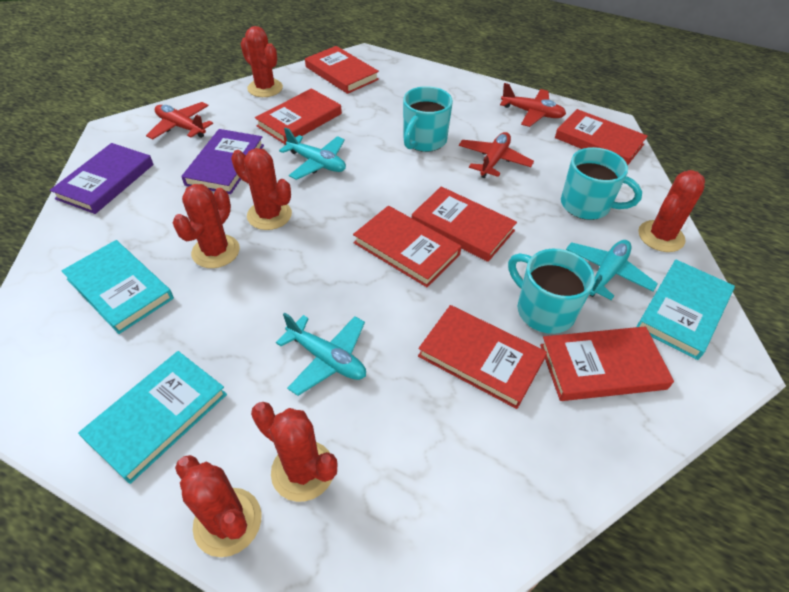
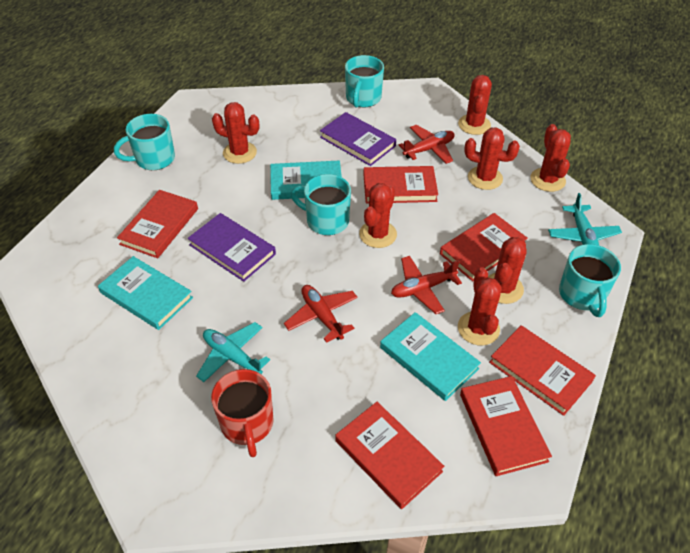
red book: 7 -> 6
red cactus: 6 -> 7
red mug: 0 -> 1
turquoise mug: 3 -> 4
turquoise plane: 3 -> 2

